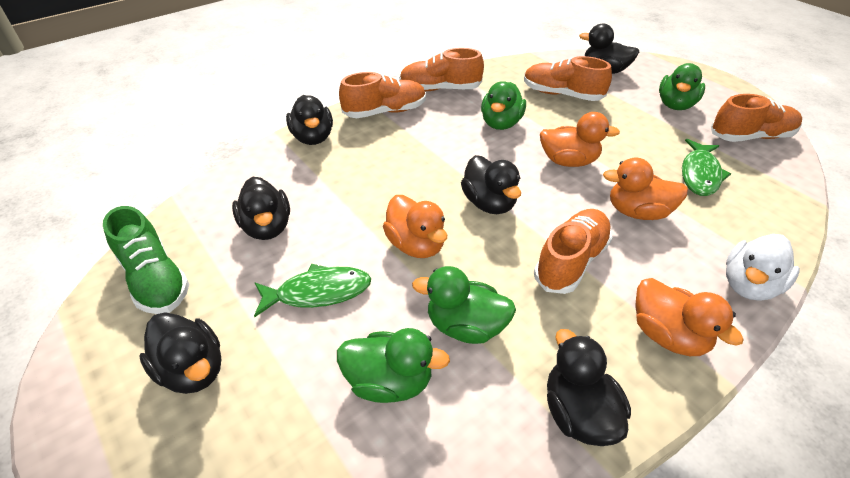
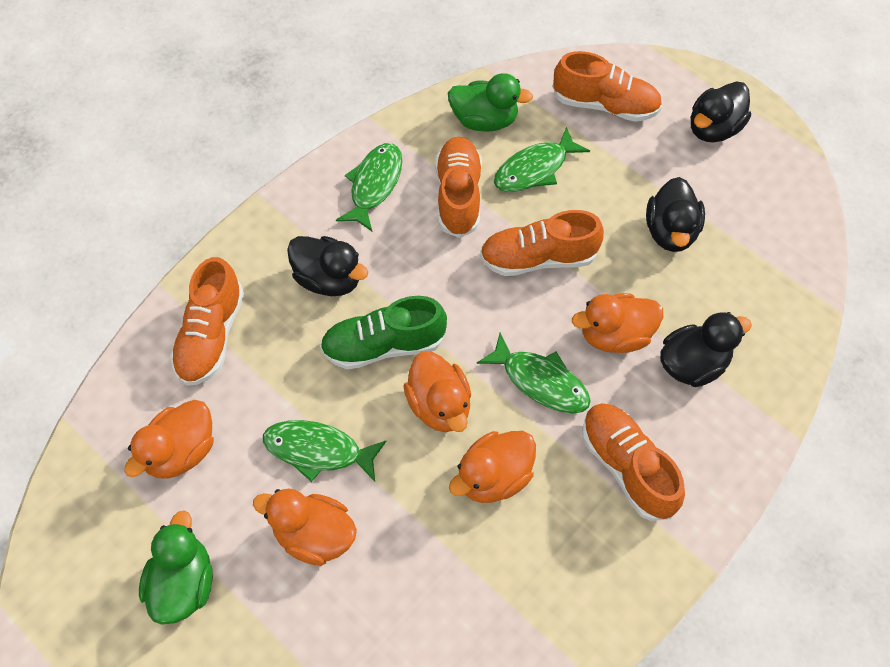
black duck: 6 -> 4
green duck: 4 -> 2
green fish: 2 -> 4
orange duck: 4 -> 5
white duck: 1 -> 0

